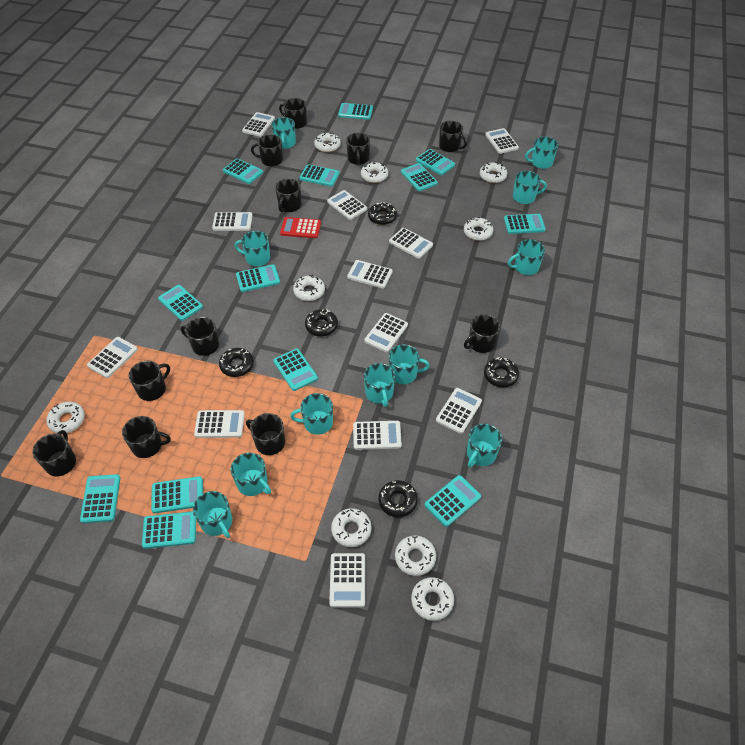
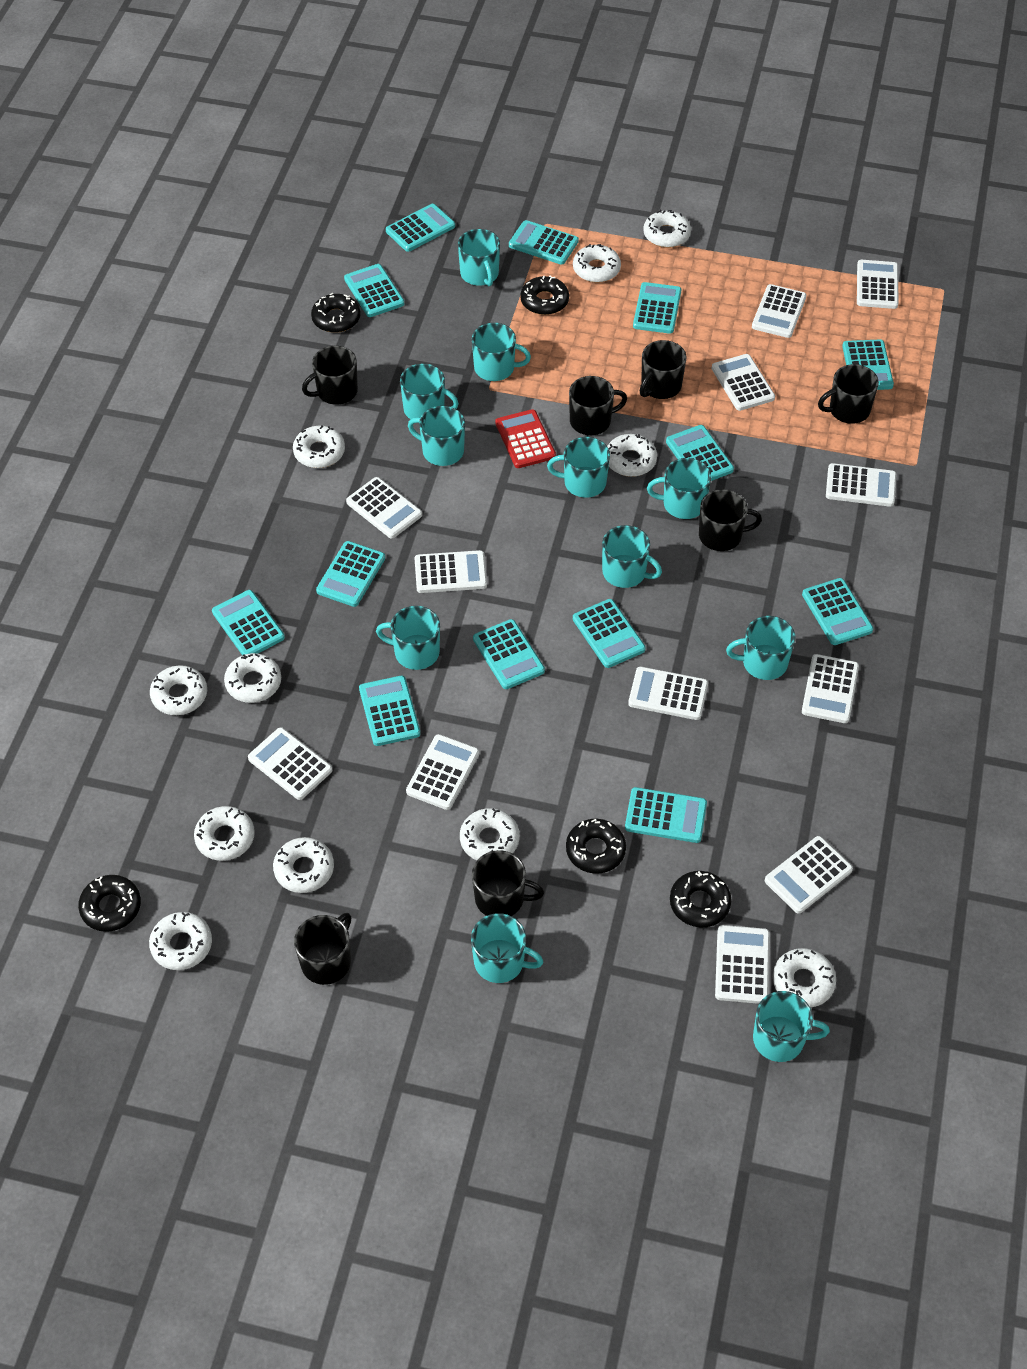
black mug: 11 -> 7
white donut: 9 -> 11

